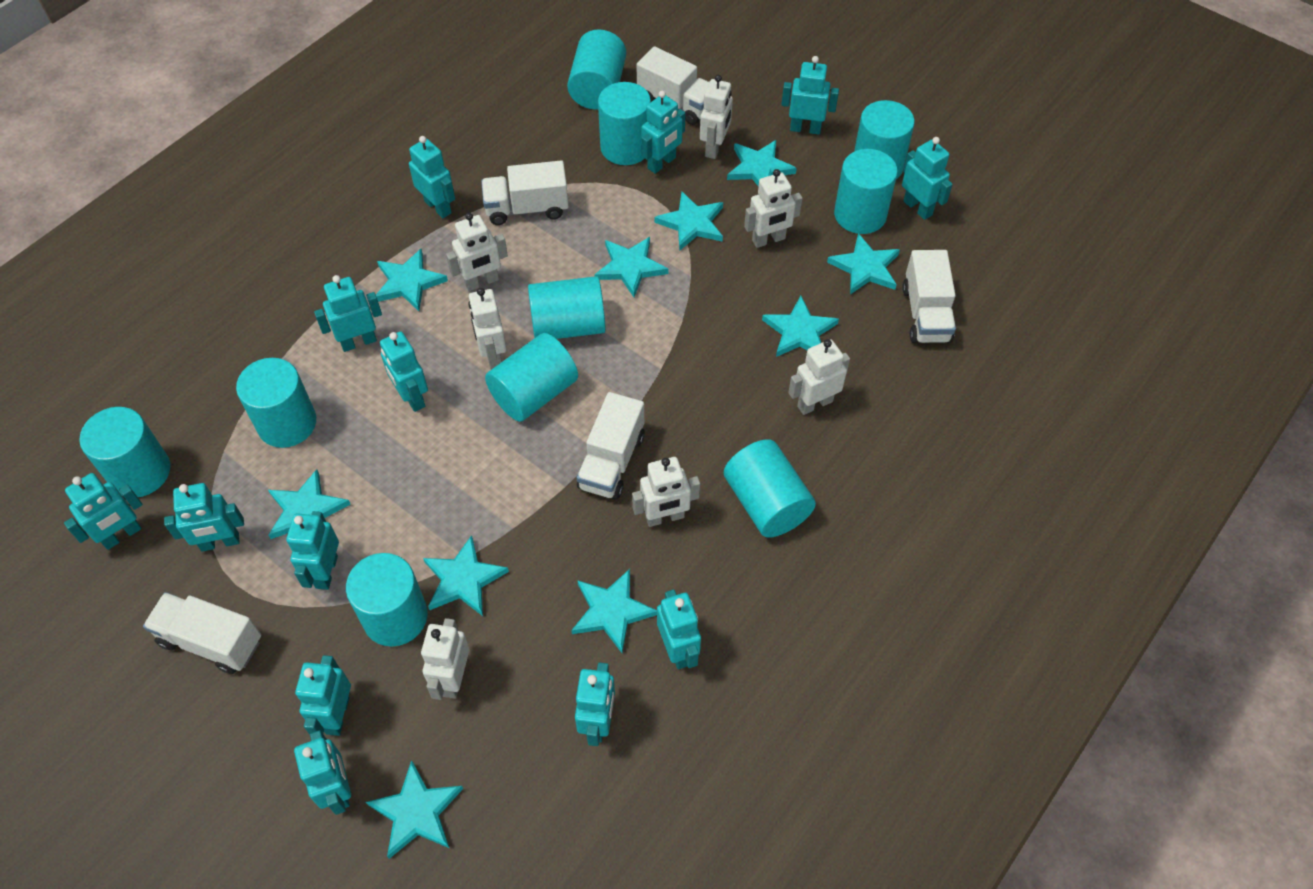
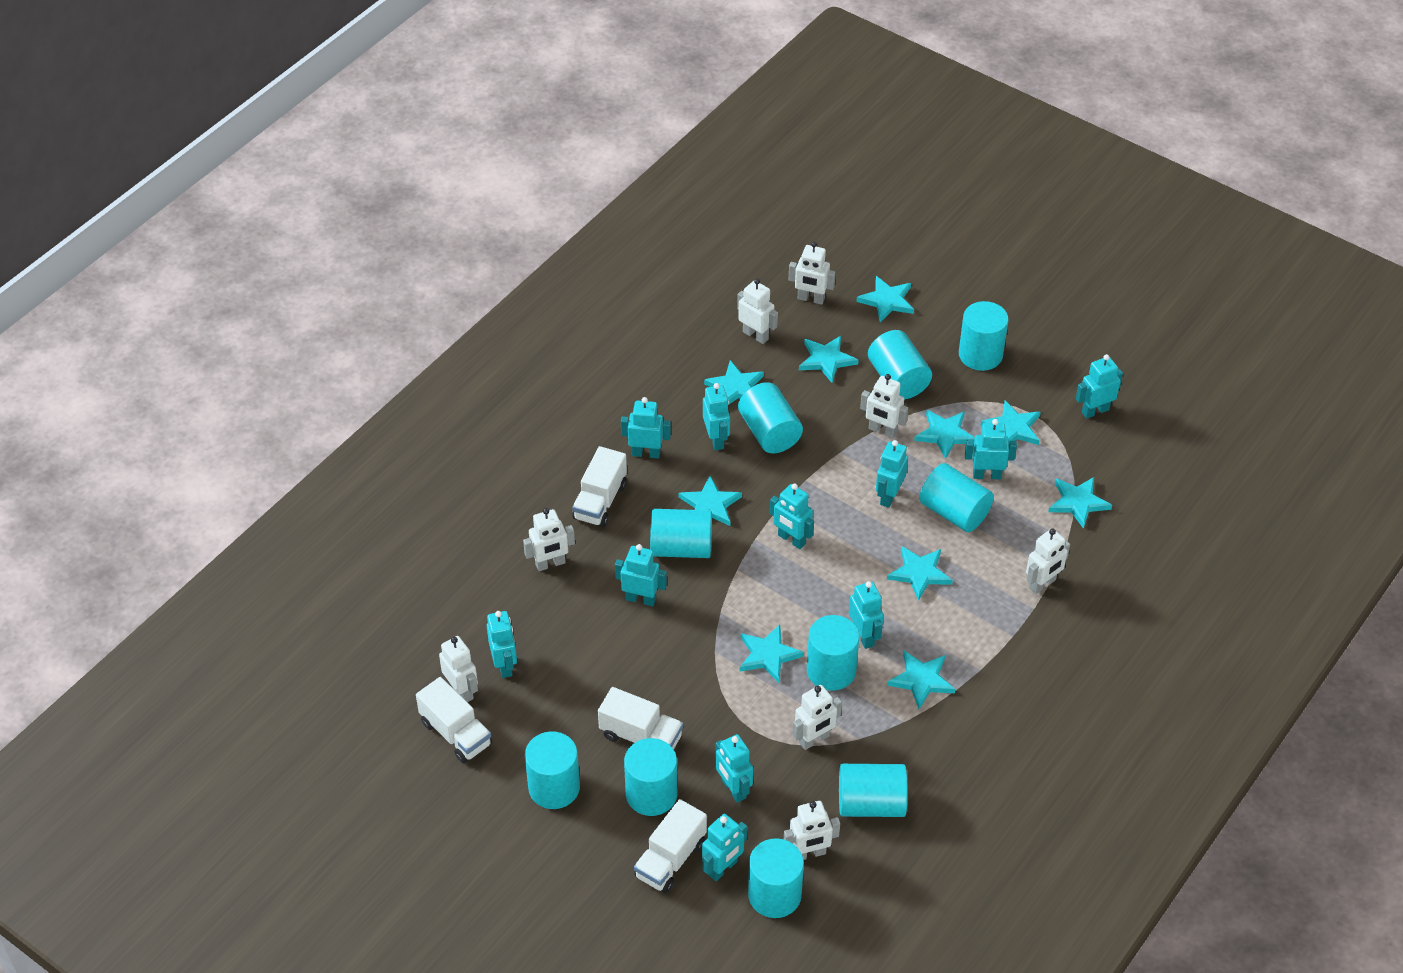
turquoise robot: 13 -> 11
white robot: 7 -> 8
white truck: 5 -> 4

